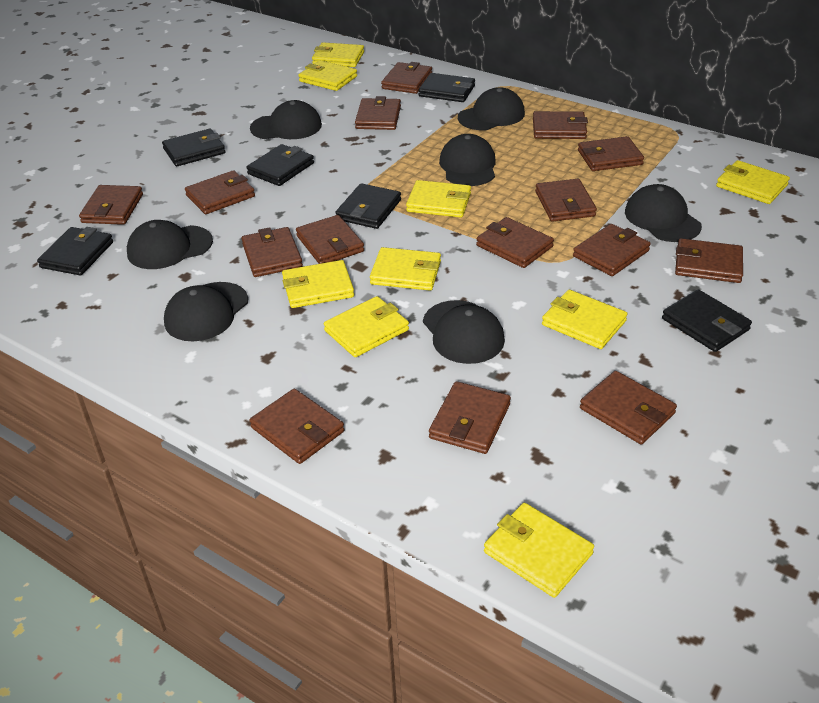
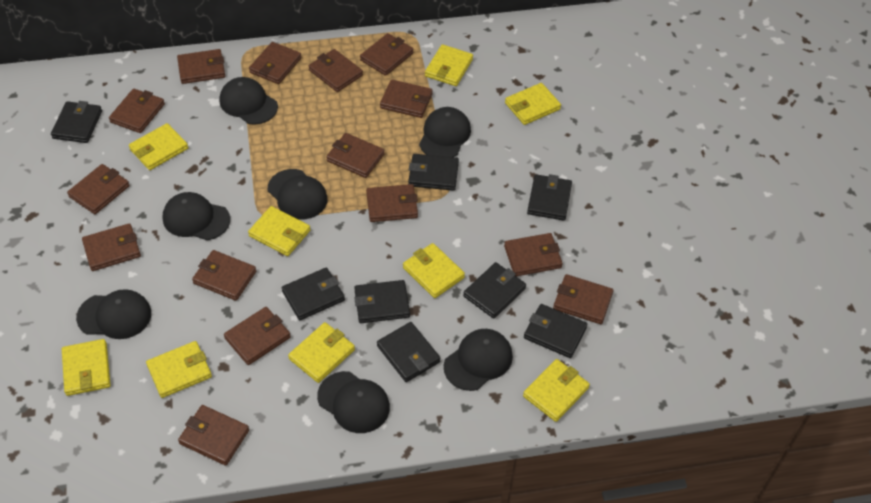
black wallet: 6 -> 8

